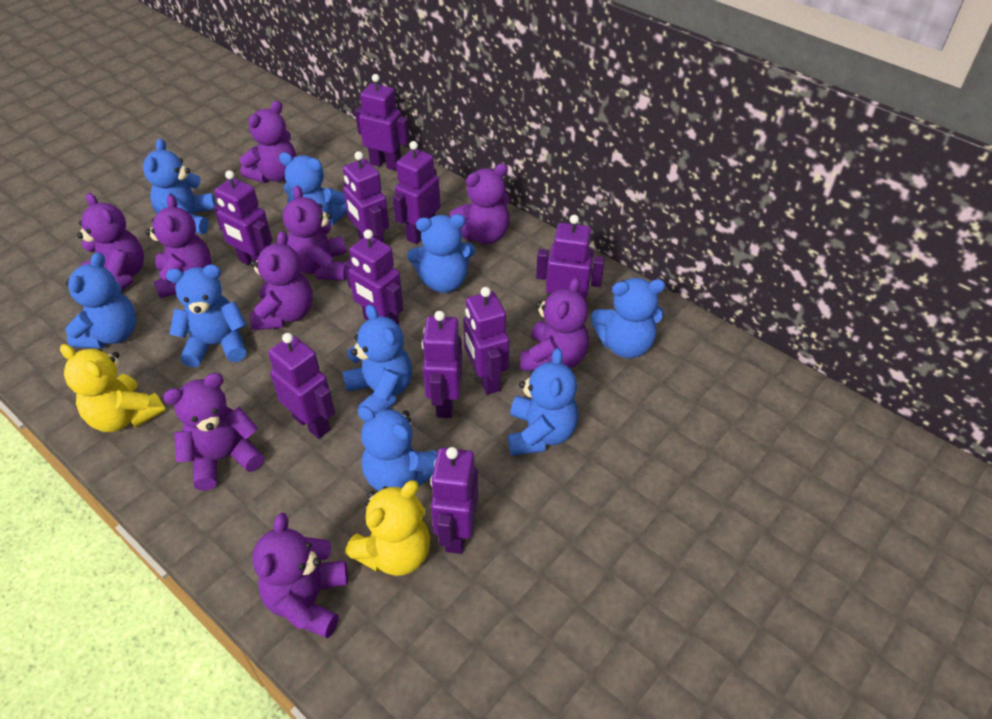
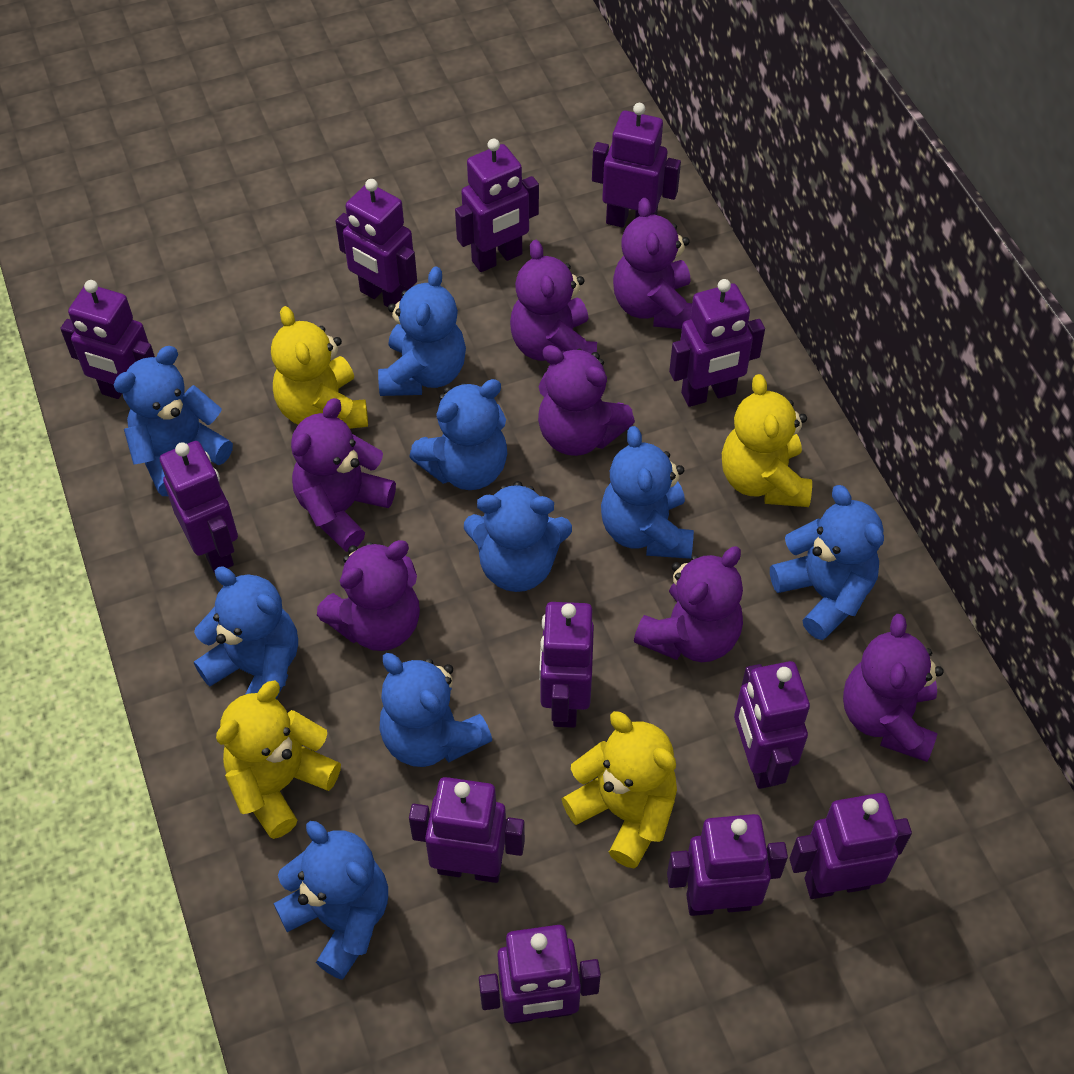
purple robot: 10 -> 12
purple teddy bear: 9 -> 7
yellow teddy bear: 2 -> 4

